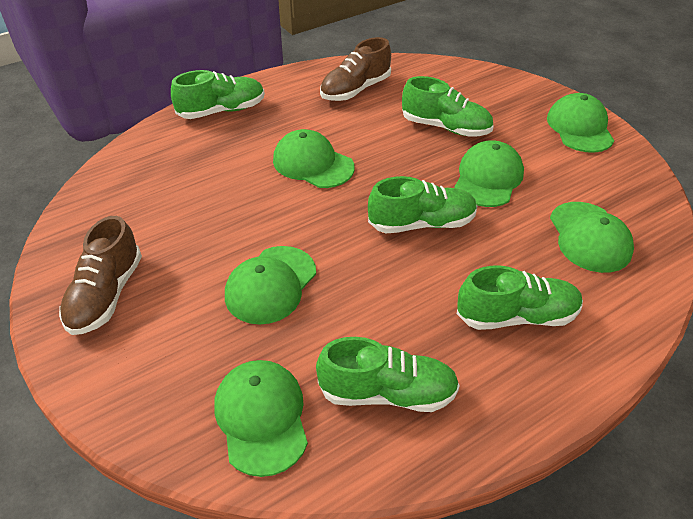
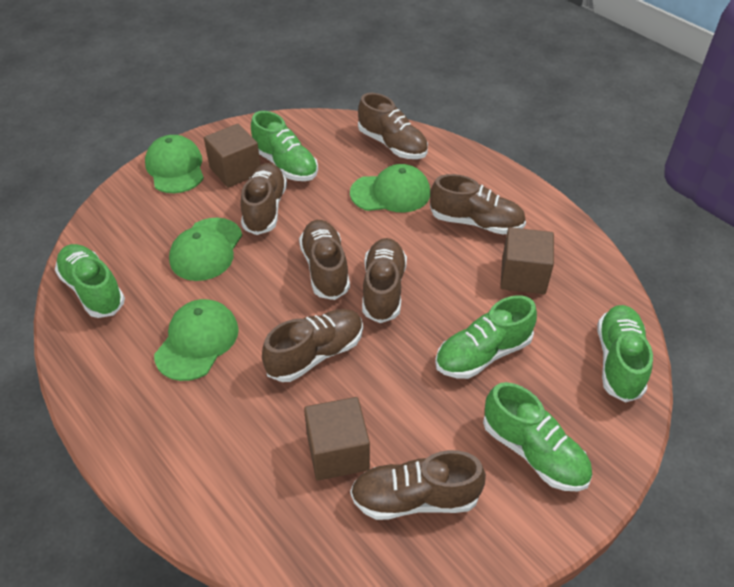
brown cube: 0 -> 3
brown shoe: 2 -> 7
green cap: 6 -> 4

